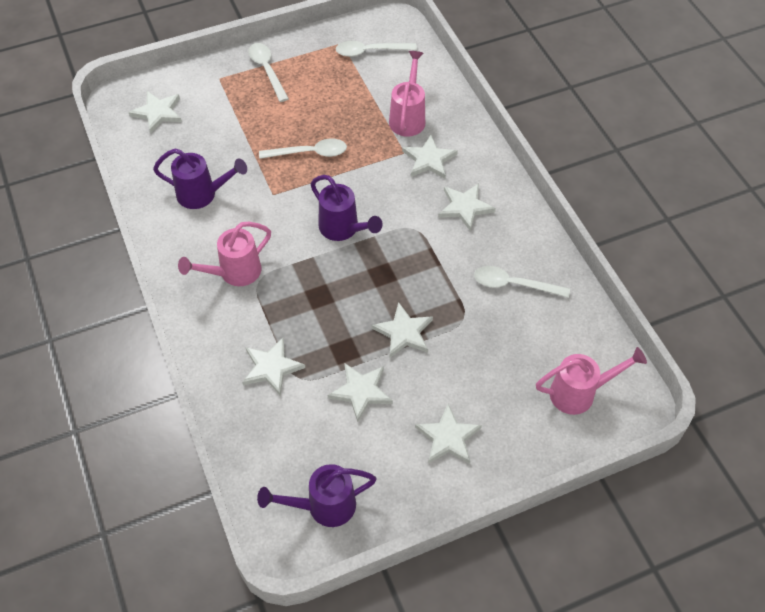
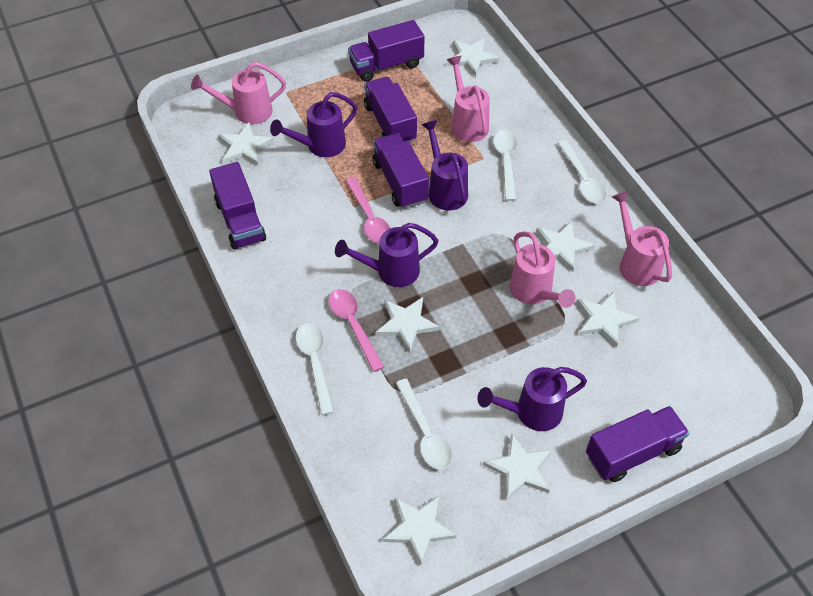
pink spoon: 0 -> 2
pink watering can: 3 -> 4
purple truck: 0 -> 5
purple watering can: 3 -> 4

